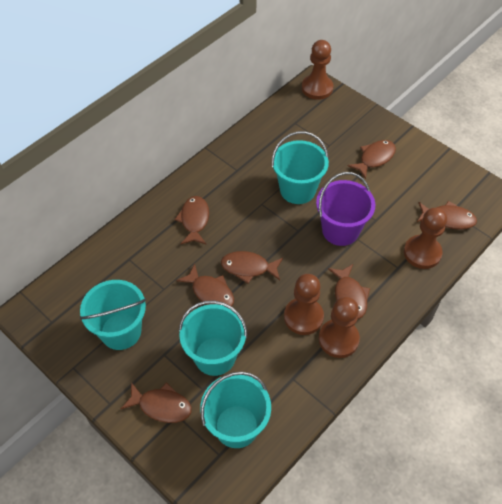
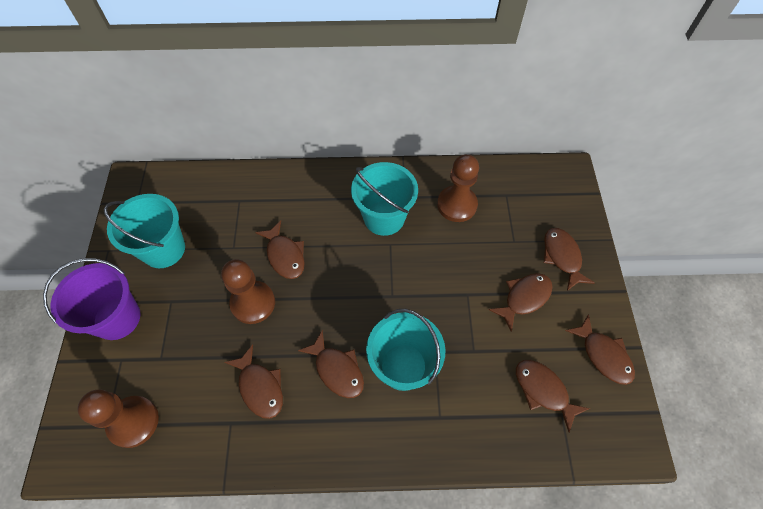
brown pawn: 4 -> 3
turquoise bucket: 4 -> 3

